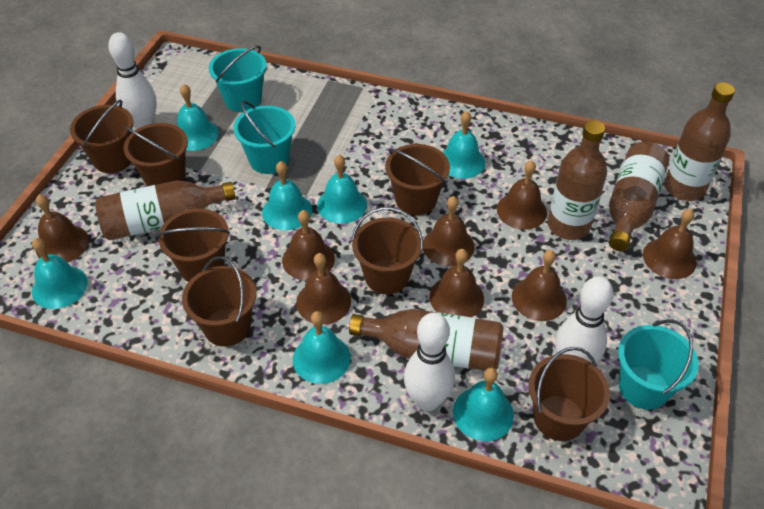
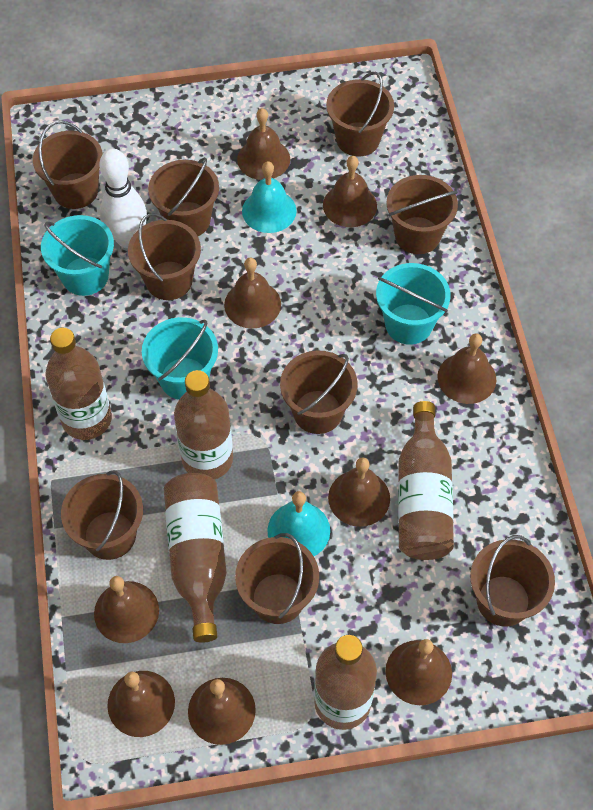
brown bell: 8 -> 9
brown bucket: 7 -> 9
turquoise bell: 7 -> 2
white bowling pin: 3 -> 1

